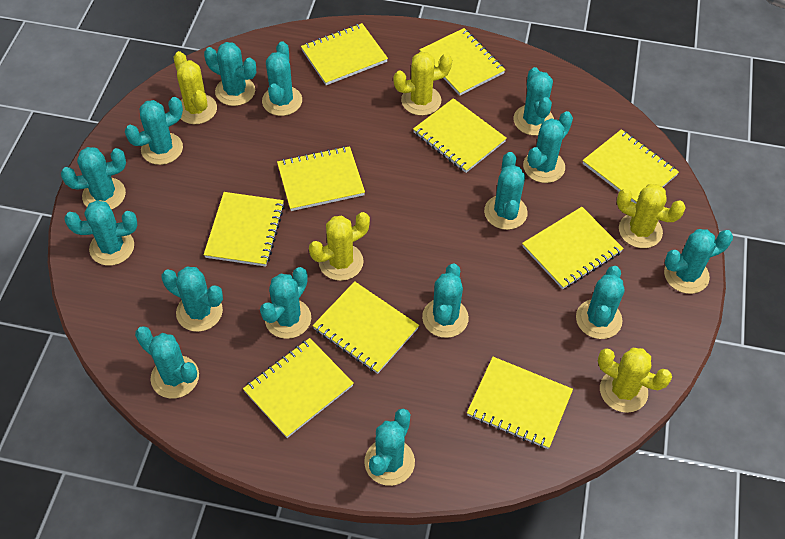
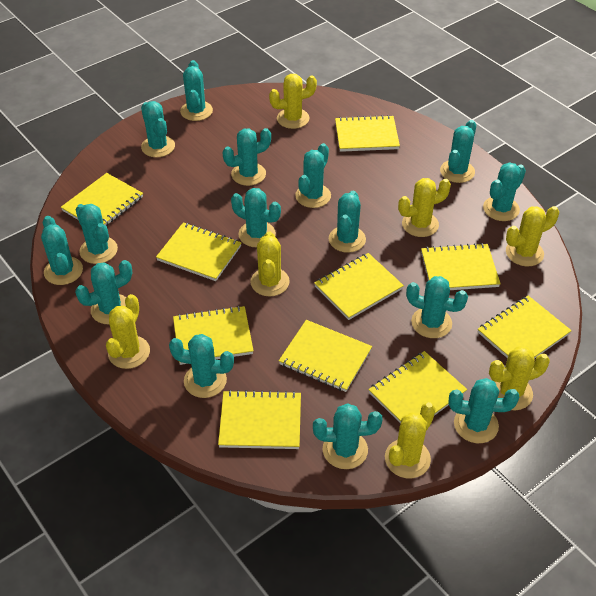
yellow cactus: 5 -> 7

